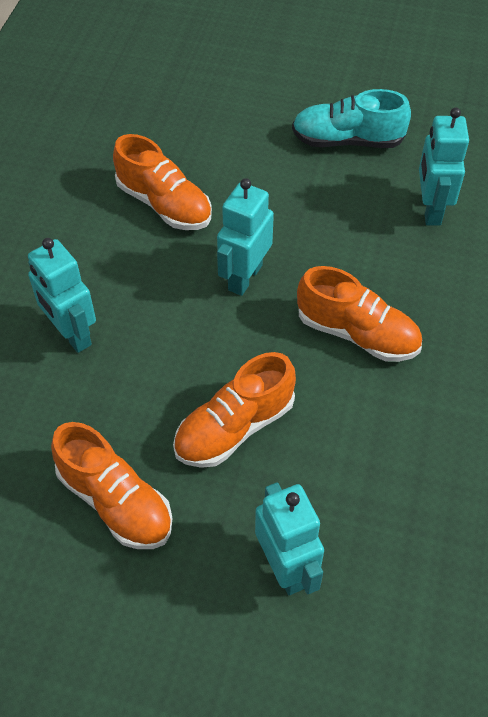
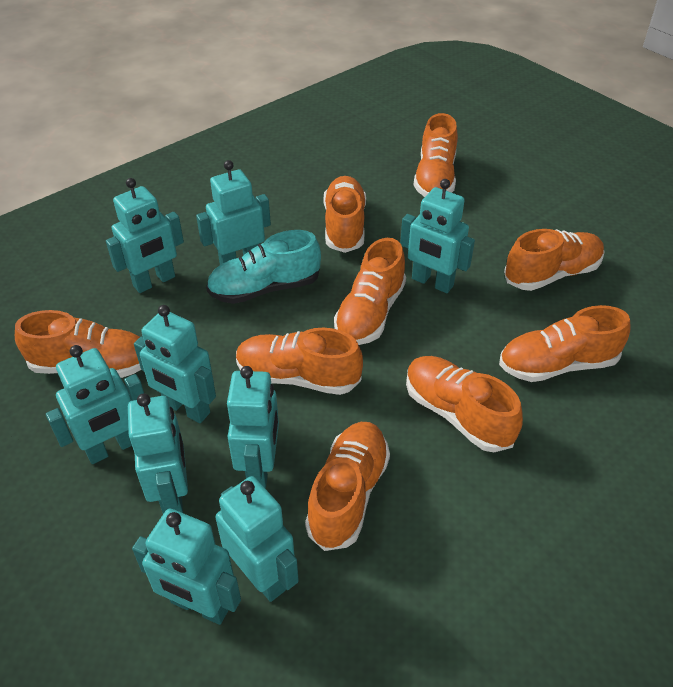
orange shoe: 4 -> 9
turquoise robot: 4 -> 9

